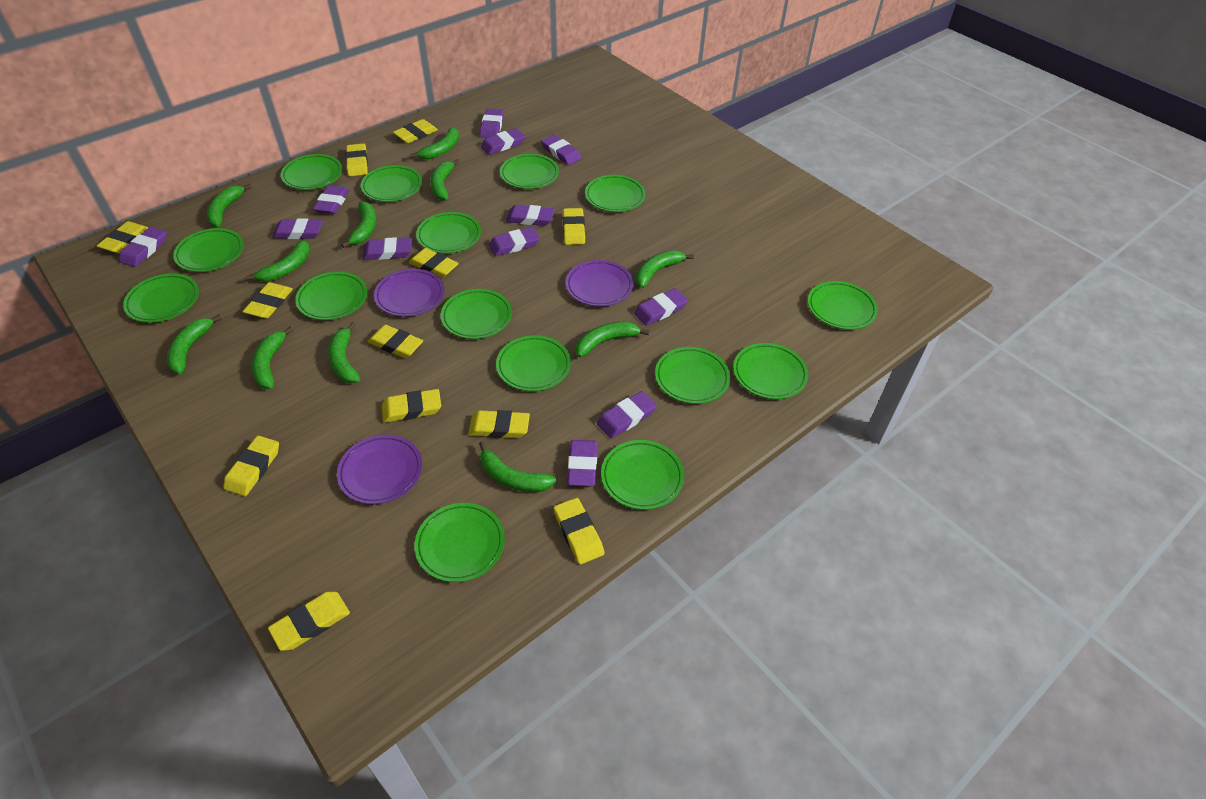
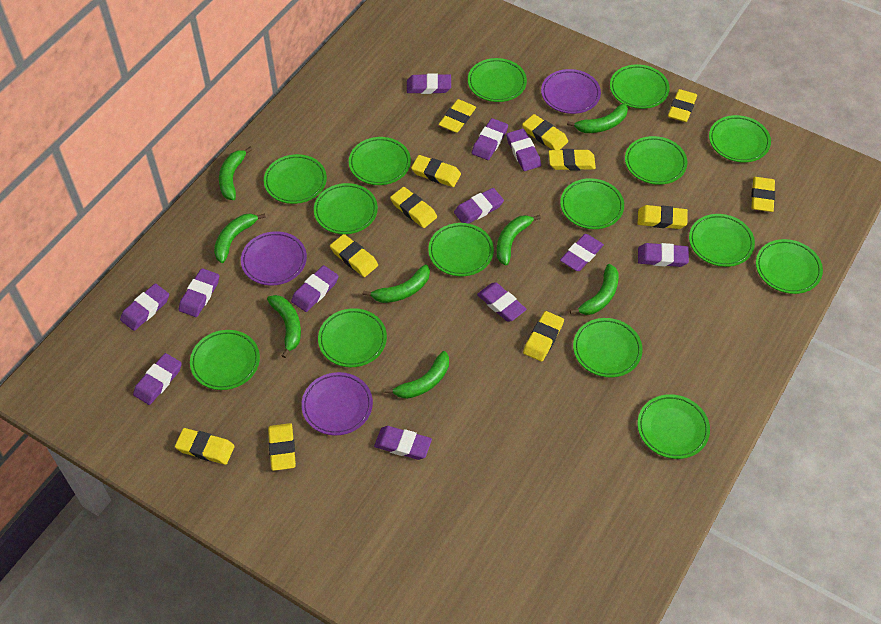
green banana: 11 -> 8

